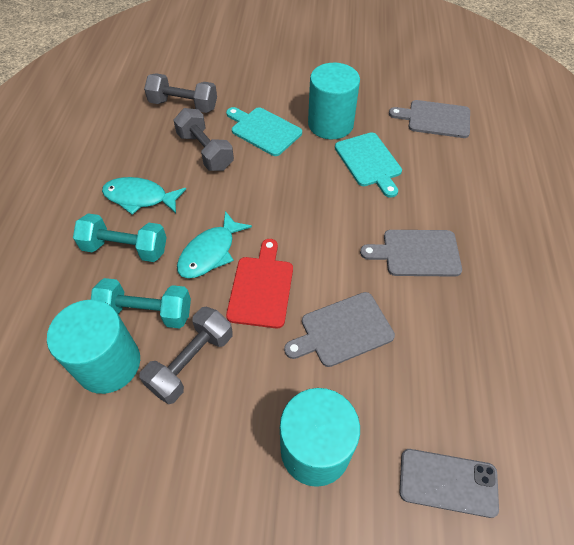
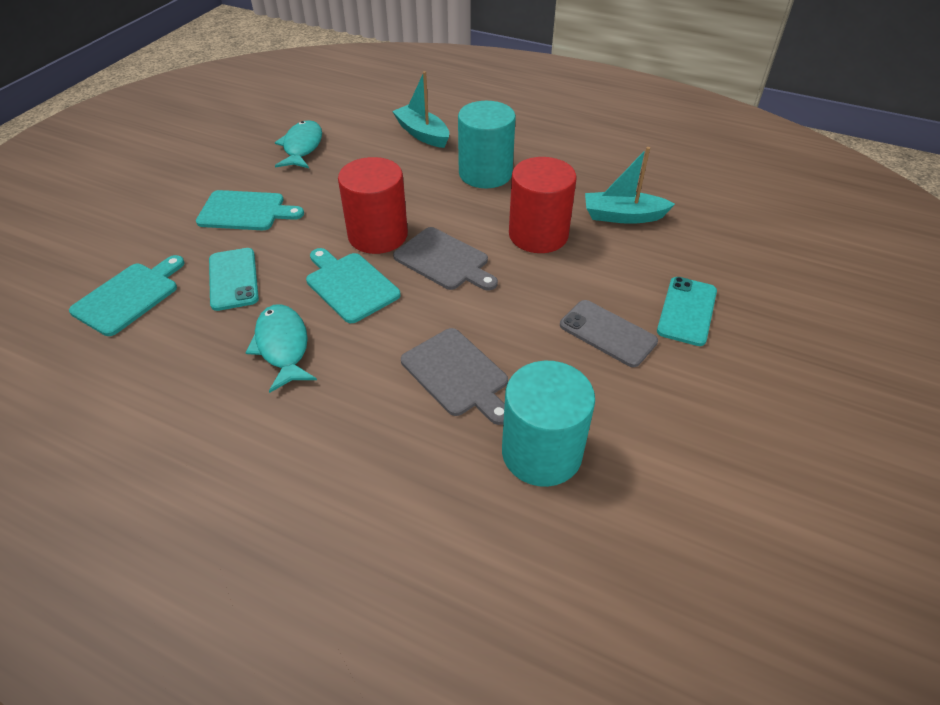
grey cutting board: 3 -> 2
grey dumbbell: 3 -> 0
red cutting board: 1 -> 0
red cylinder: 0 -> 2
turquoise boat: 0 -> 2
turquoise cutting board: 2 -> 3
turquoise cylinder: 3 -> 2
turquoise dumbbell: 2 -> 0
turquoise phone: 0 -> 2

